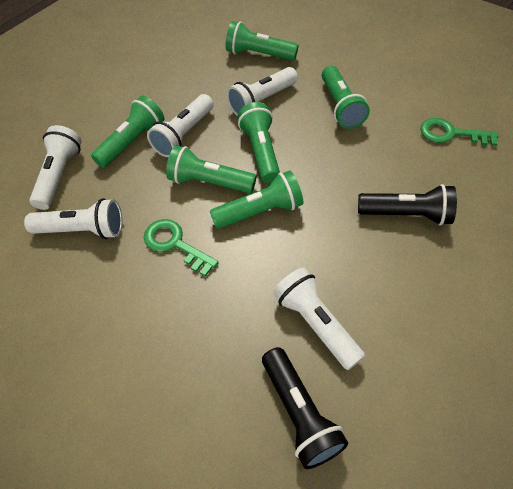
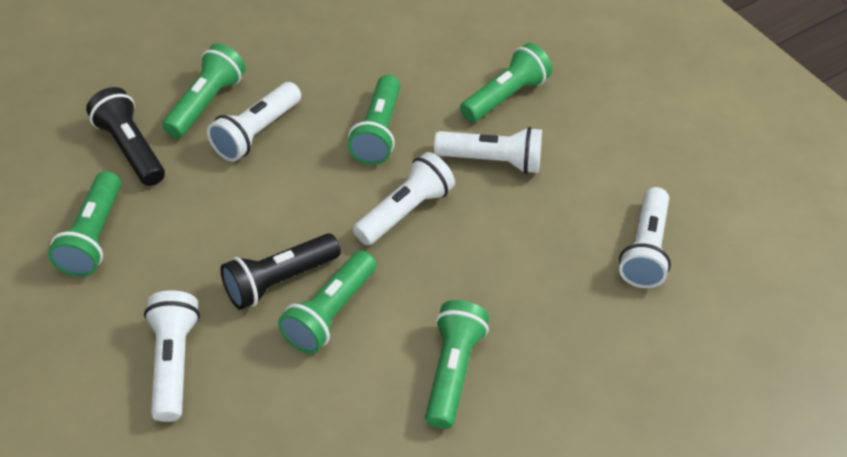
green key: 2 -> 0

